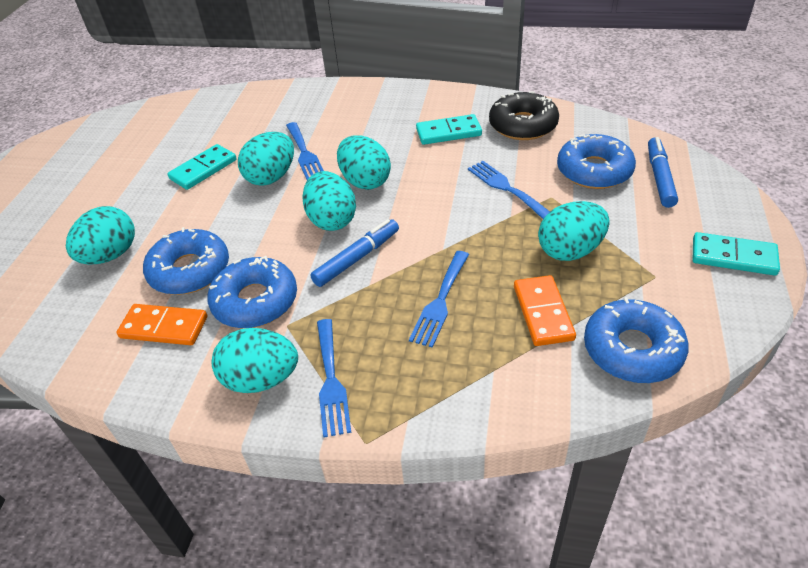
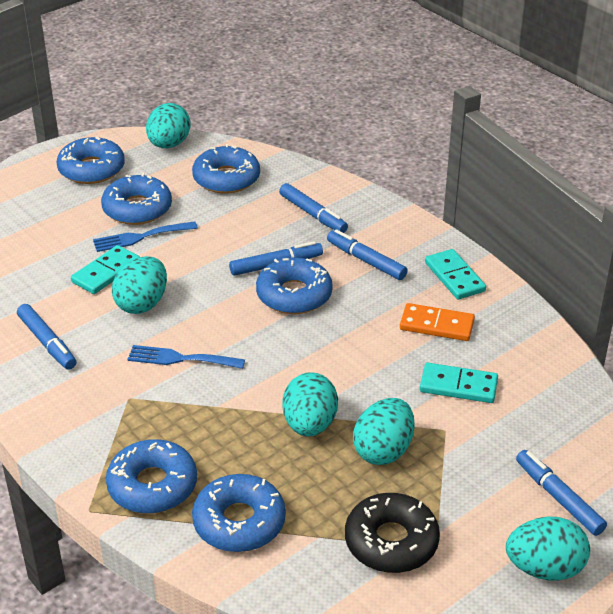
blue donut: 4 -> 6
blue fork: 4 -> 2
blue marker: 2 -> 5
orange domino: 2 -> 1
turquoise egg: 6 -> 5

